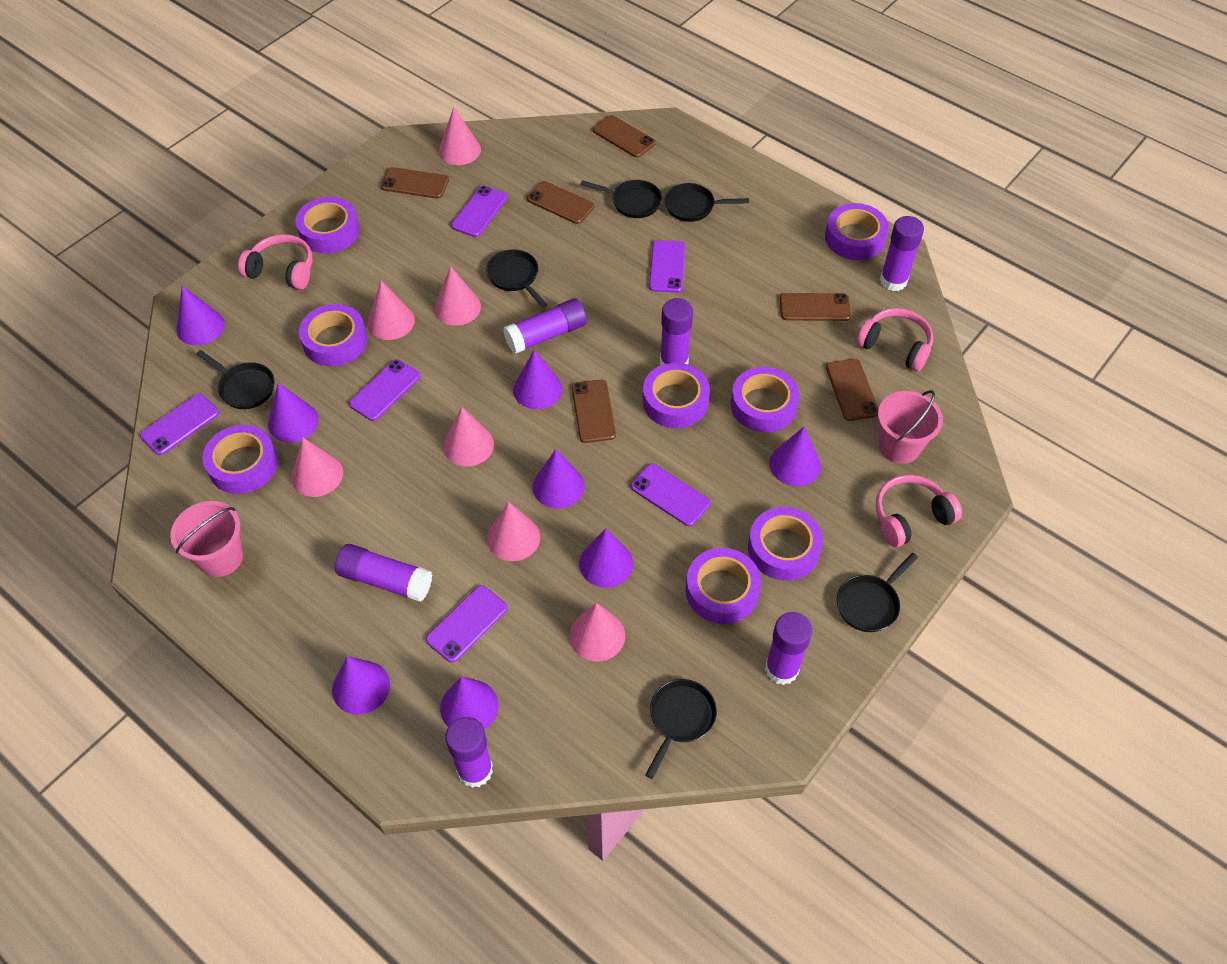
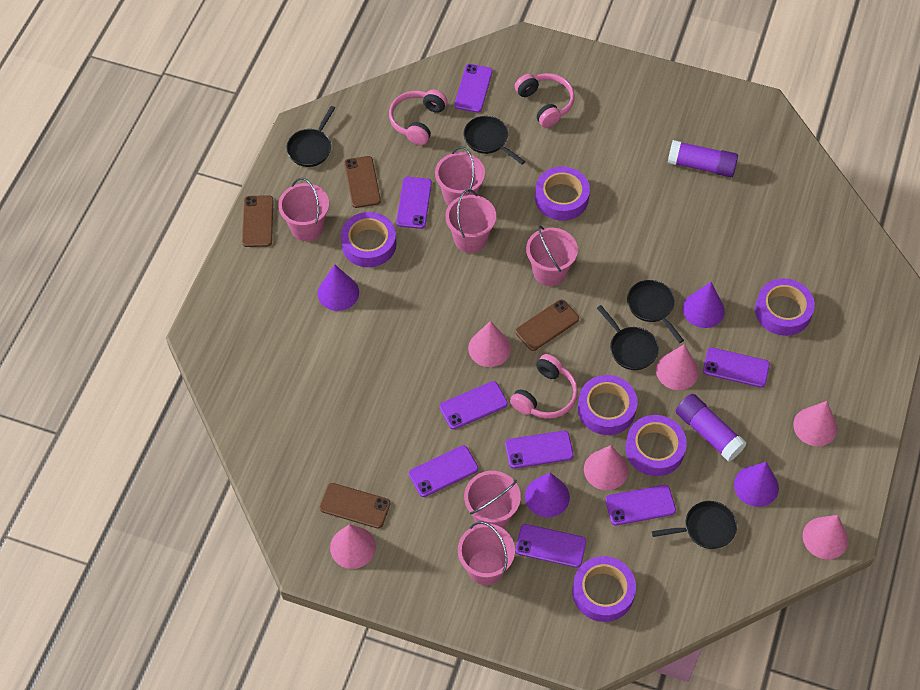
black pan: 6 -> 5
brown phone: 6 -> 4
pink bucket: 2 -> 6
pink cone: 7 -> 6
purple cone: 8 -> 4
purple glue stick: 6 -> 2
purple phone: 6 -> 8
purple tape: 8 -> 6

